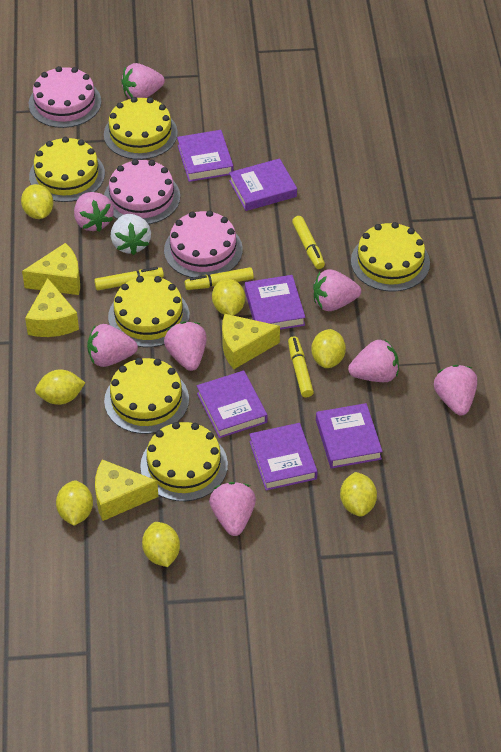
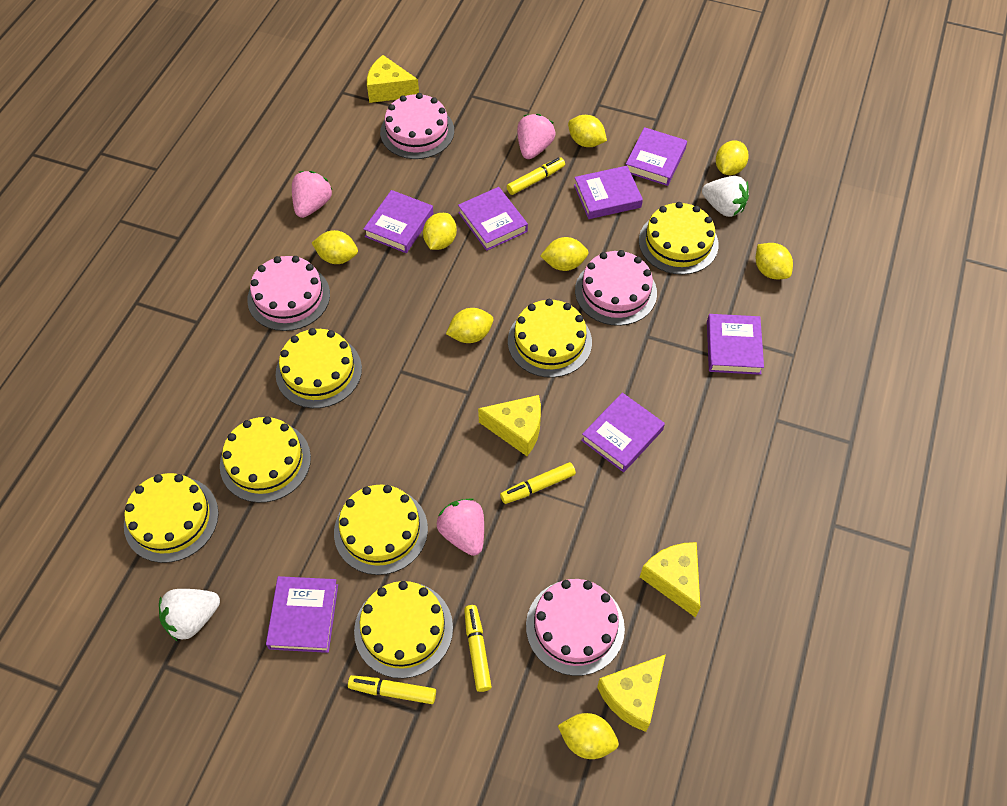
pink cake: 3 -> 4
pink strawberry: 8 -> 3
purple book: 6 -> 7
white strawberry: 1 -> 2
yellow cake: 6 -> 7
yellow lemon: 7 -> 8

